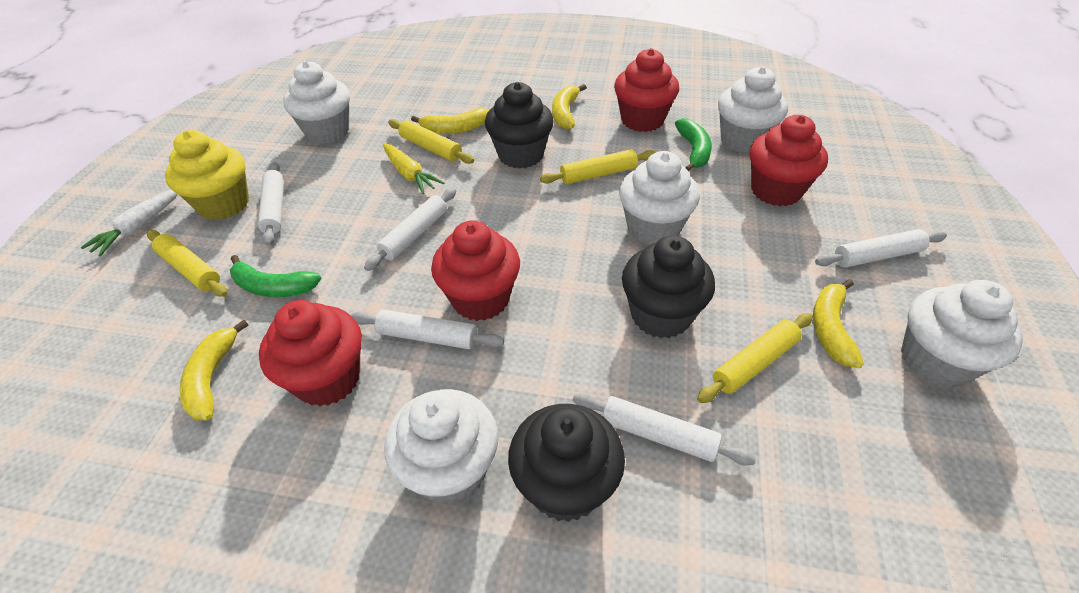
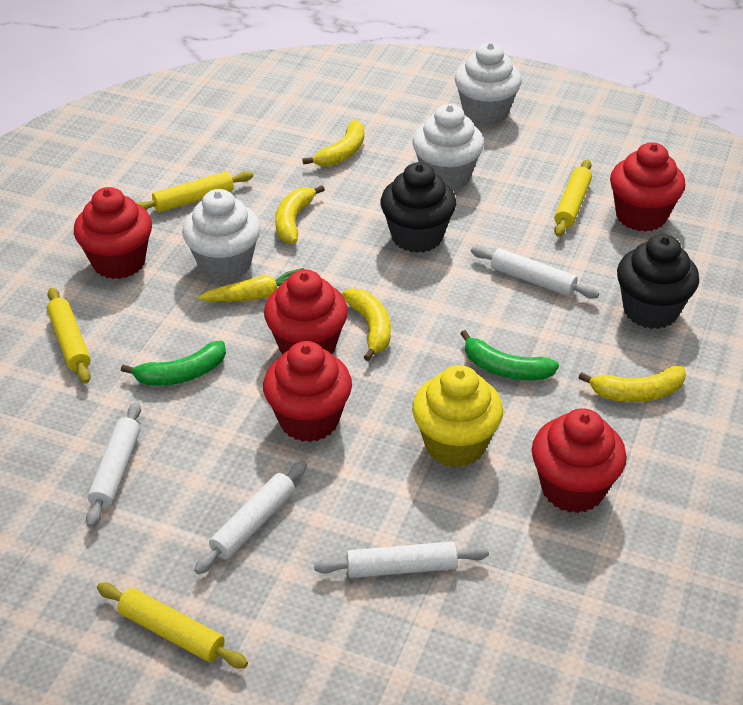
black cupcake: 3 -> 2
red cupcake: 4 -> 5
white carrot: 1 -> 0
white cupcake: 5 -> 3
white rolling pin: 5 -> 4

